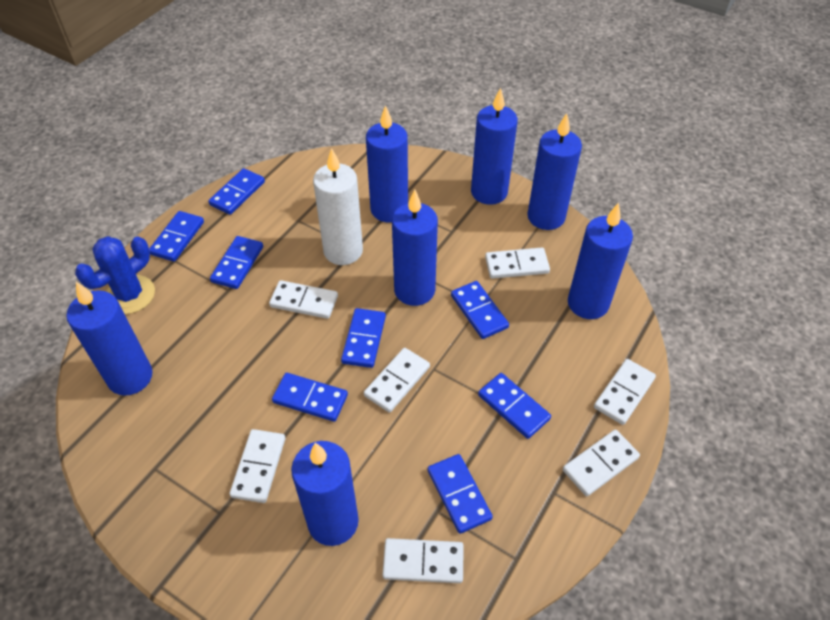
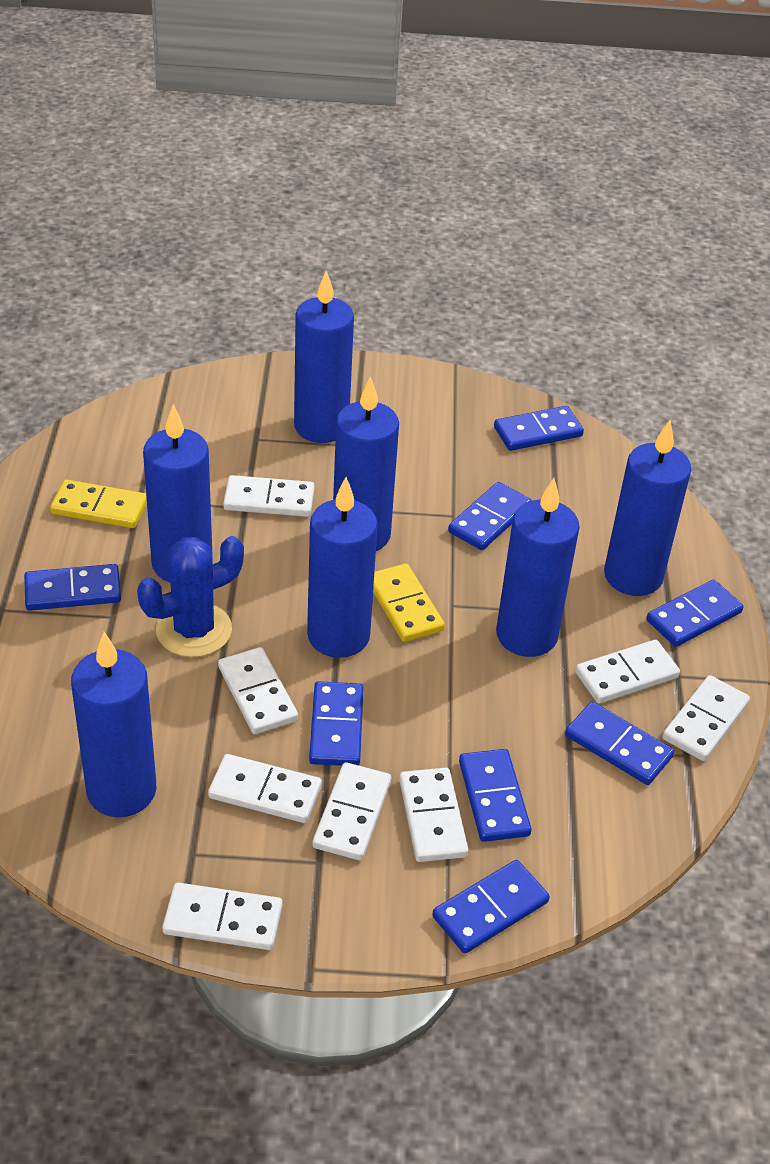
white candle: 1 -> 0
white domino: 7 -> 8
yellow domino: 0 -> 2

